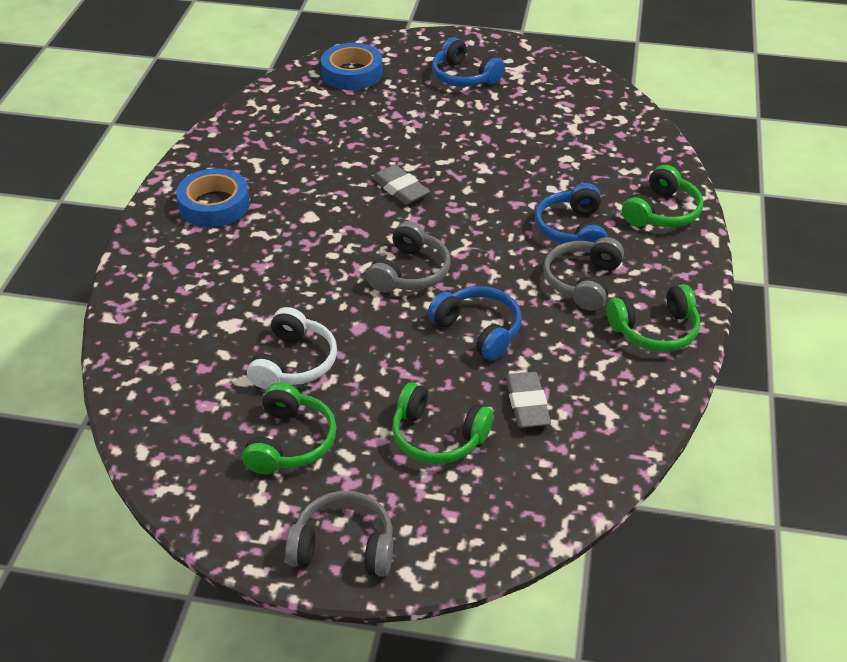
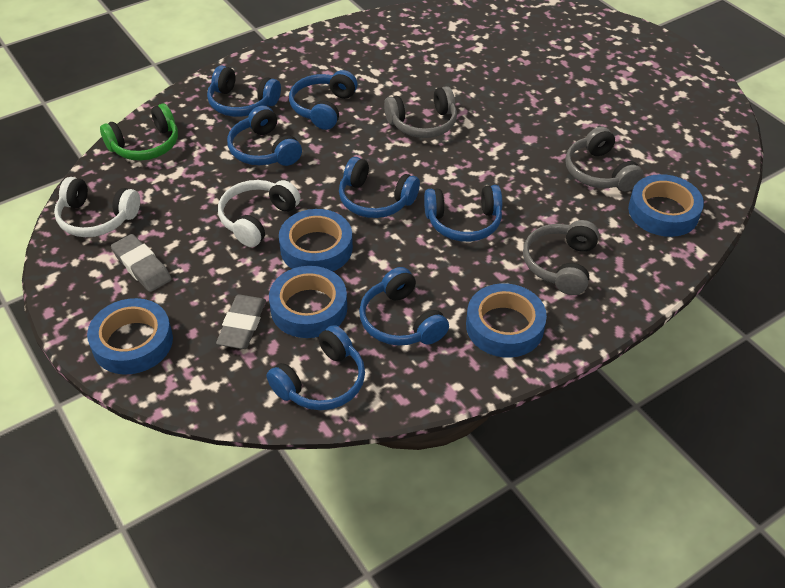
blue headphones: 3 -> 7
blue tape: 2 -> 5
green headphones: 4 -> 1
white headphones: 1 -> 2

